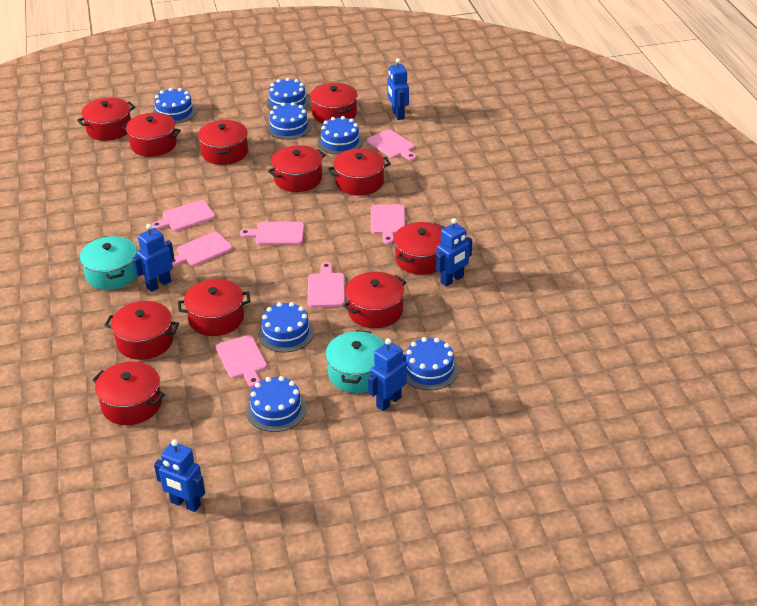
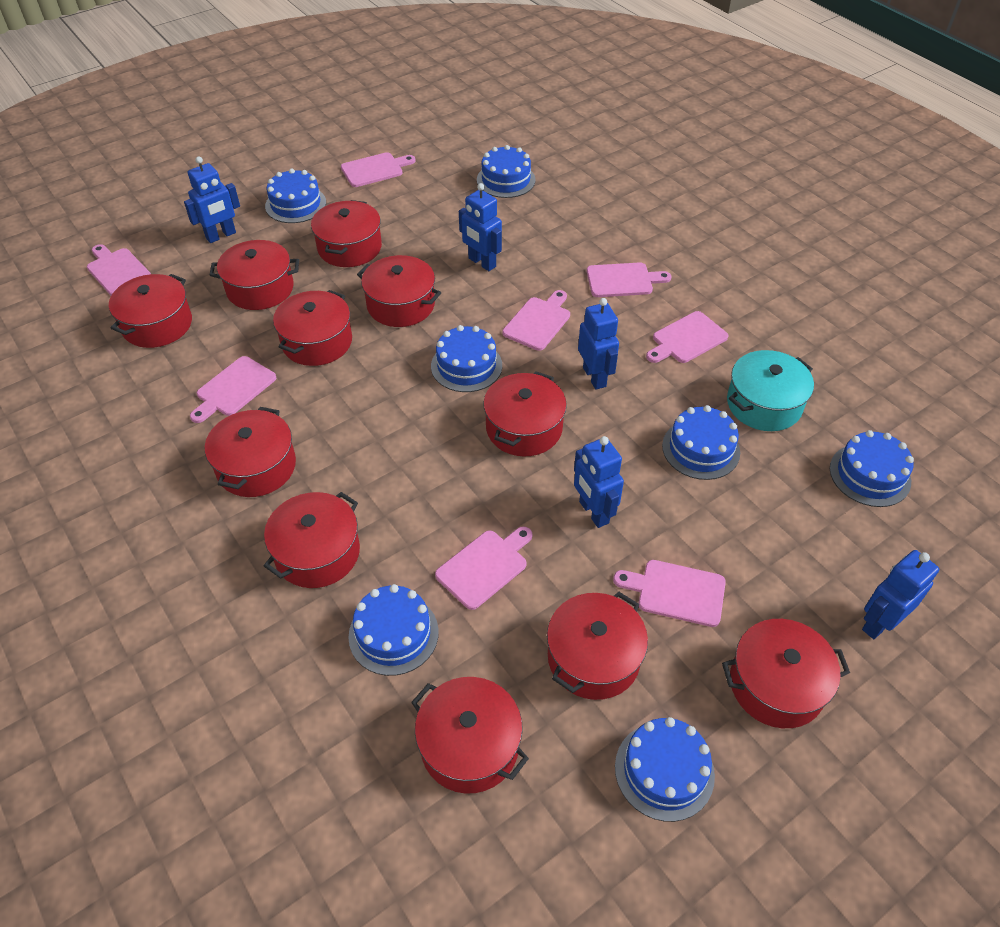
pink cutting board: 7 -> 8
turquoise pot: 2 -> 1

